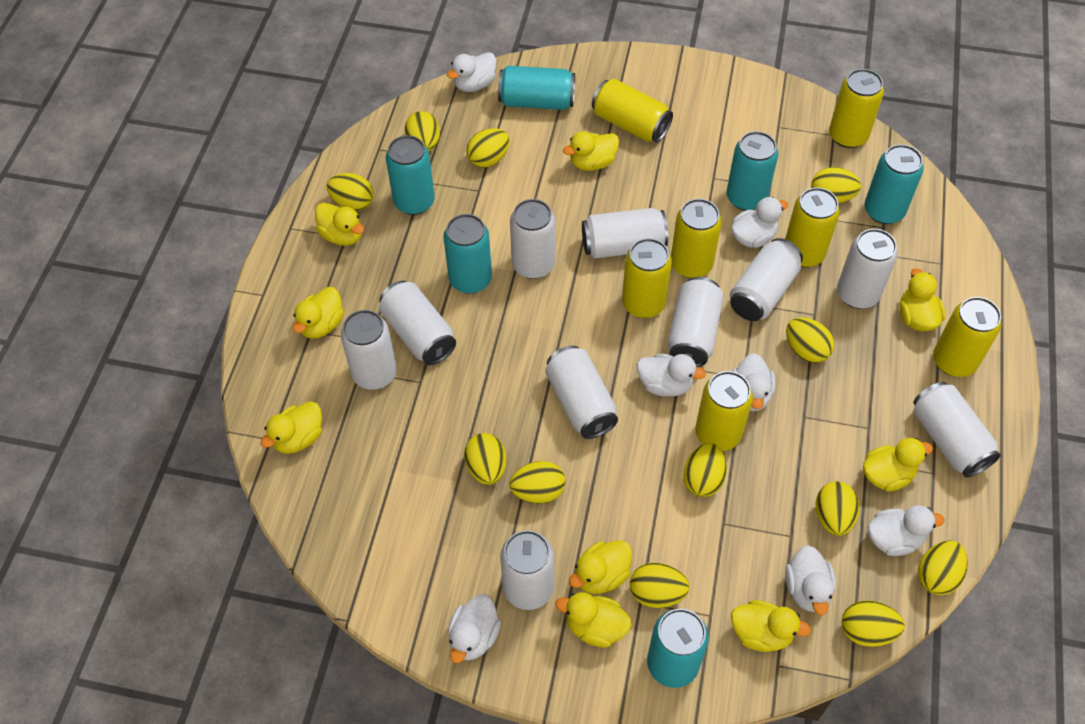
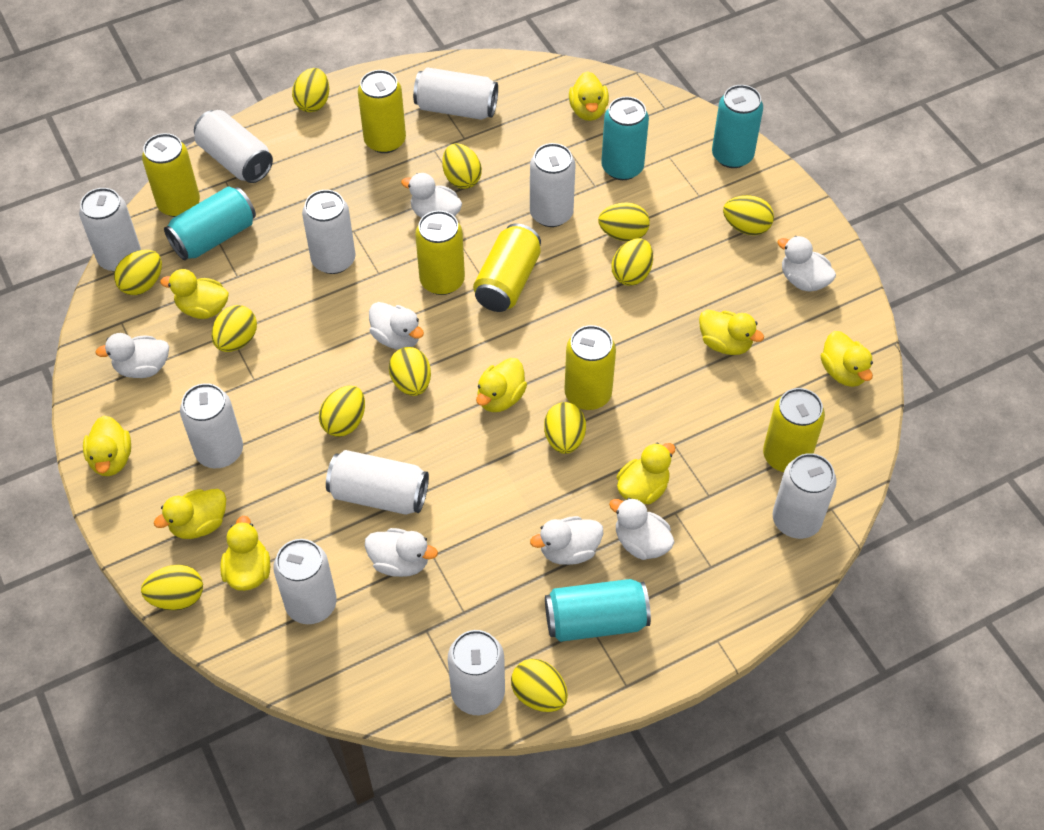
turquoise can: 6 -> 4
yellow can: 7 -> 6

